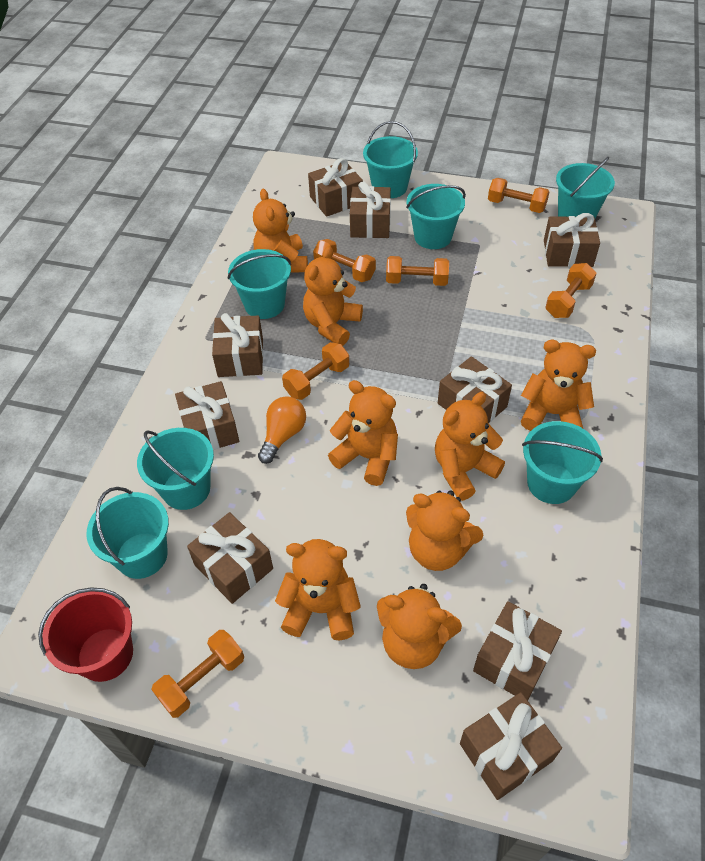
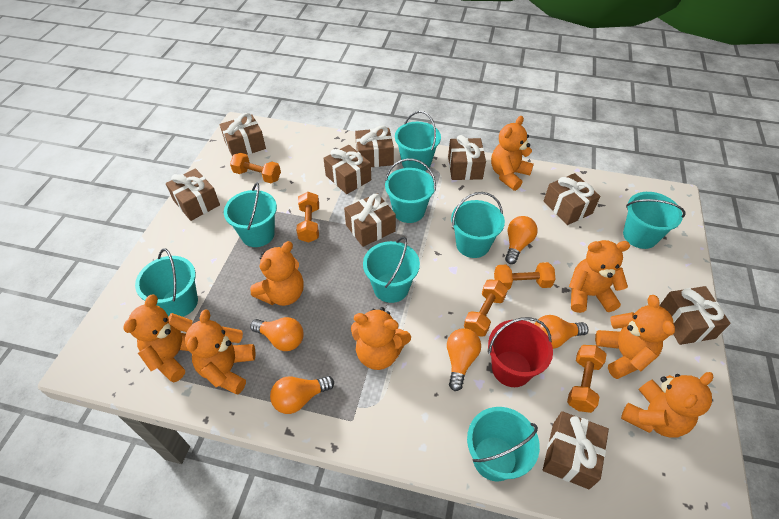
orange dumbbell: 6 -> 5
orange light bulb: 1 -> 5
turquoise bucket: 7 -> 8

